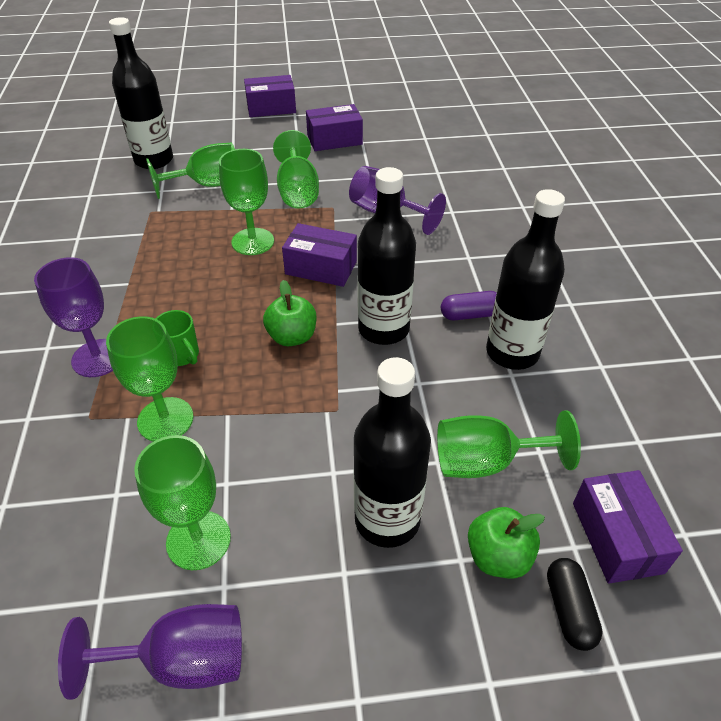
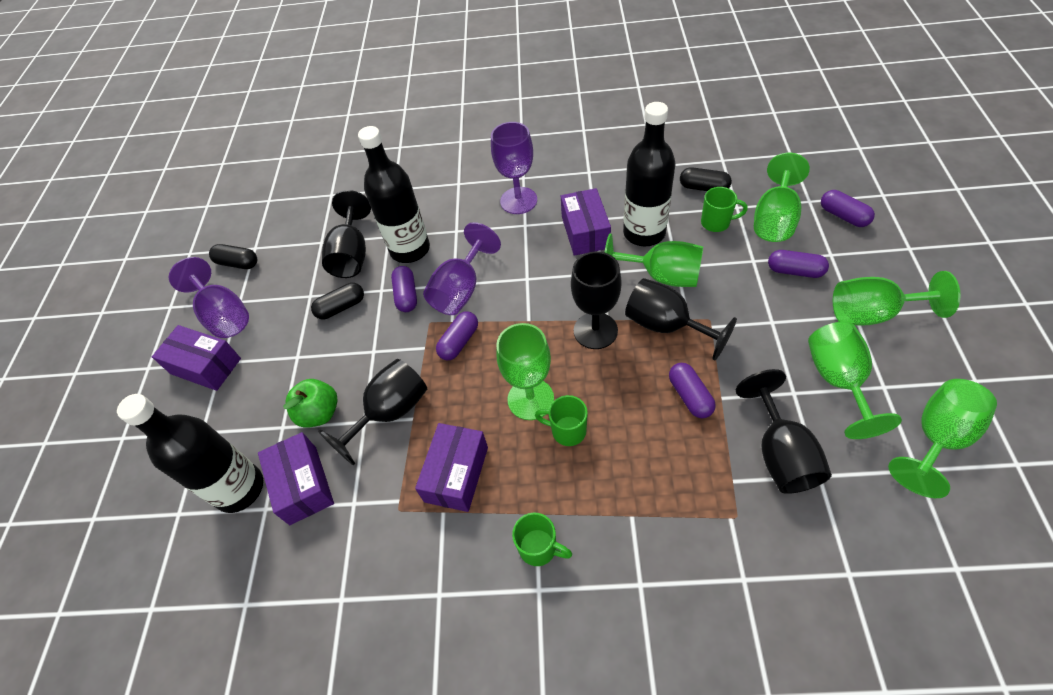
black bottle: 4 -> 3
black capsule: 1 -> 3
black goblet: 0 -> 5
green apple: 2 -> 1
green mug: 1 -> 3
purple capsule: 1 -> 5

